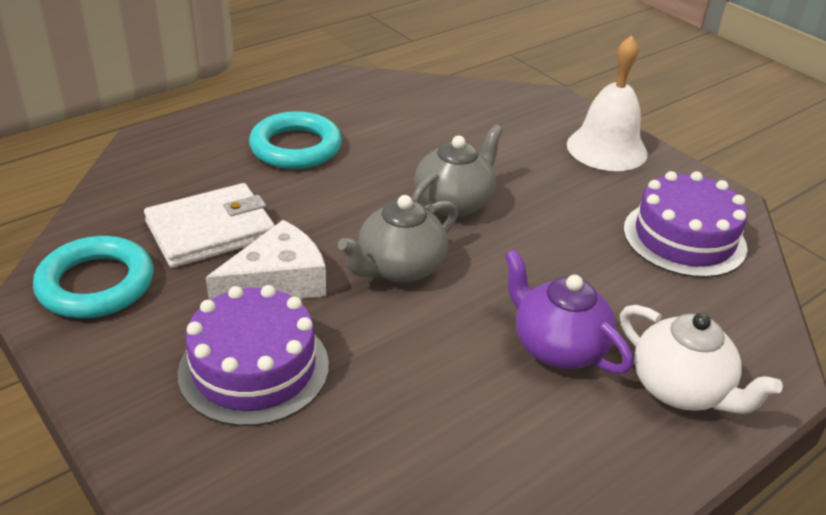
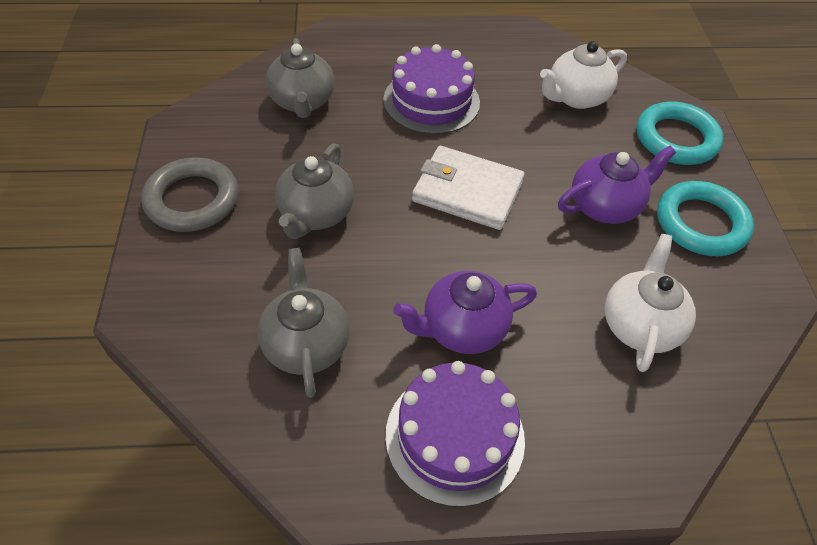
grey ring: 0 -> 1
grey teapot: 2 -> 3
purple teapot: 1 -> 2
white bell: 1 -> 0
white cheese: 1 -> 0
white teapot: 1 -> 2

